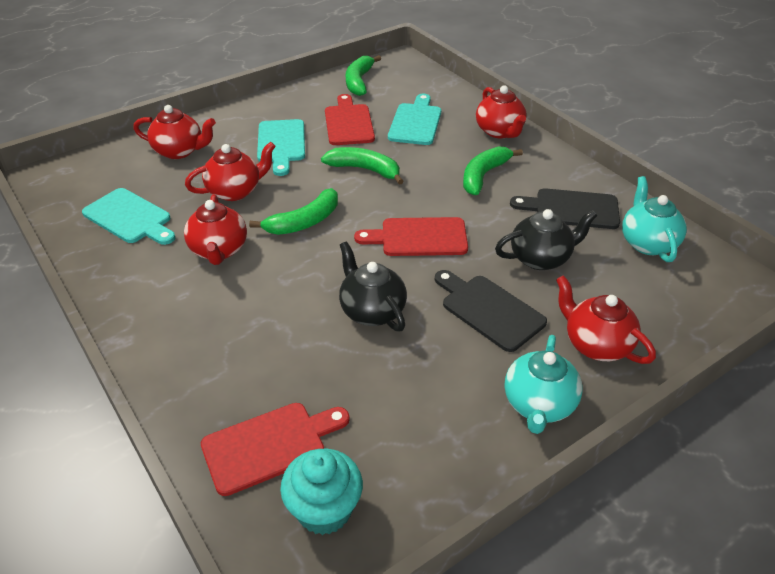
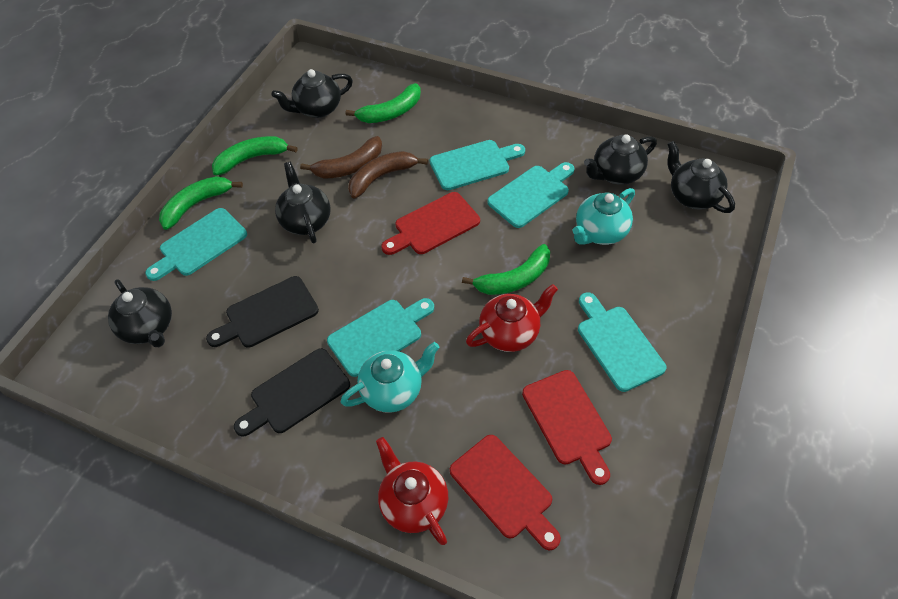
black teapot: 2 -> 5
brown banana: 0 -> 2
red teapot: 5 -> 2
turquoise cupcake: 1 -> 0
turquoise cutting board: 3 -> 5

